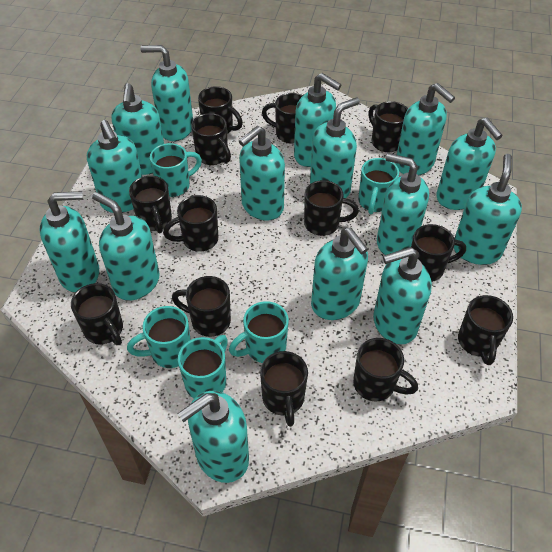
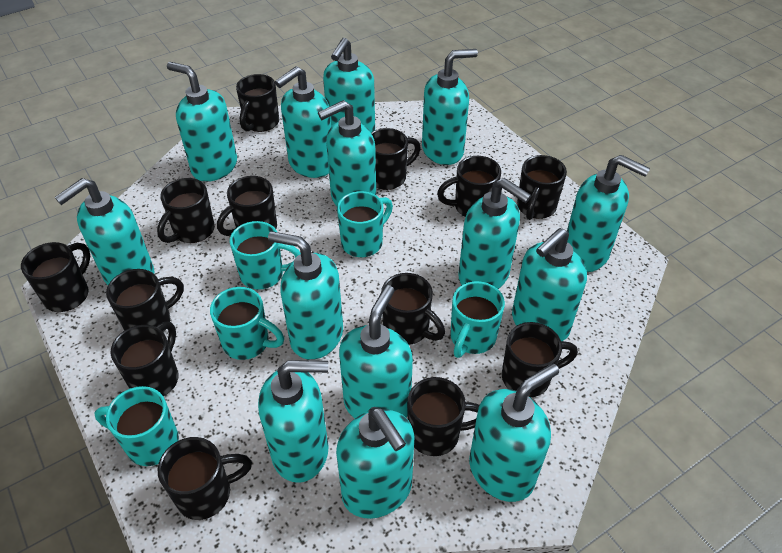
turquoise soap dispenser: 15 -> 14

